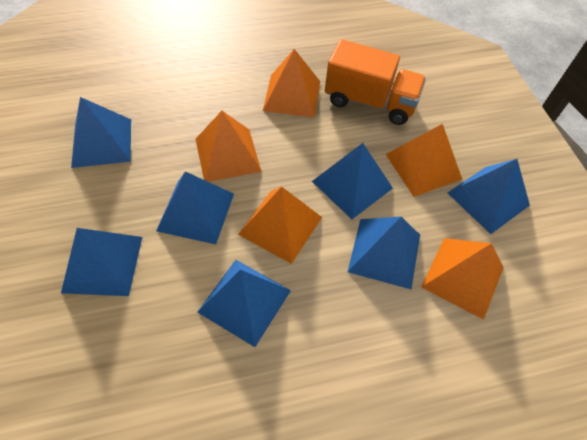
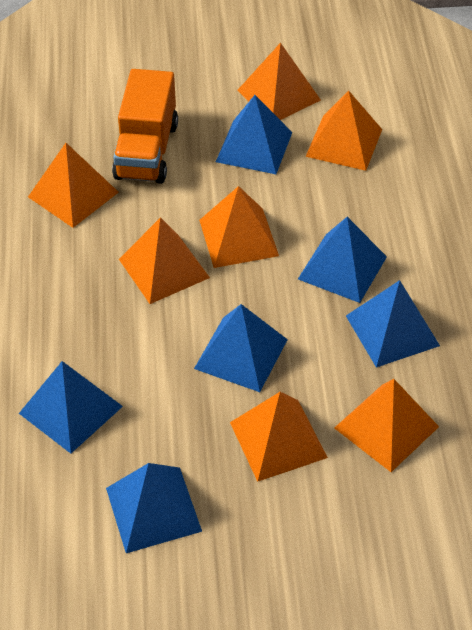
blue pyramid: 7 -> 6
orange pyramid: 5 -> 7

